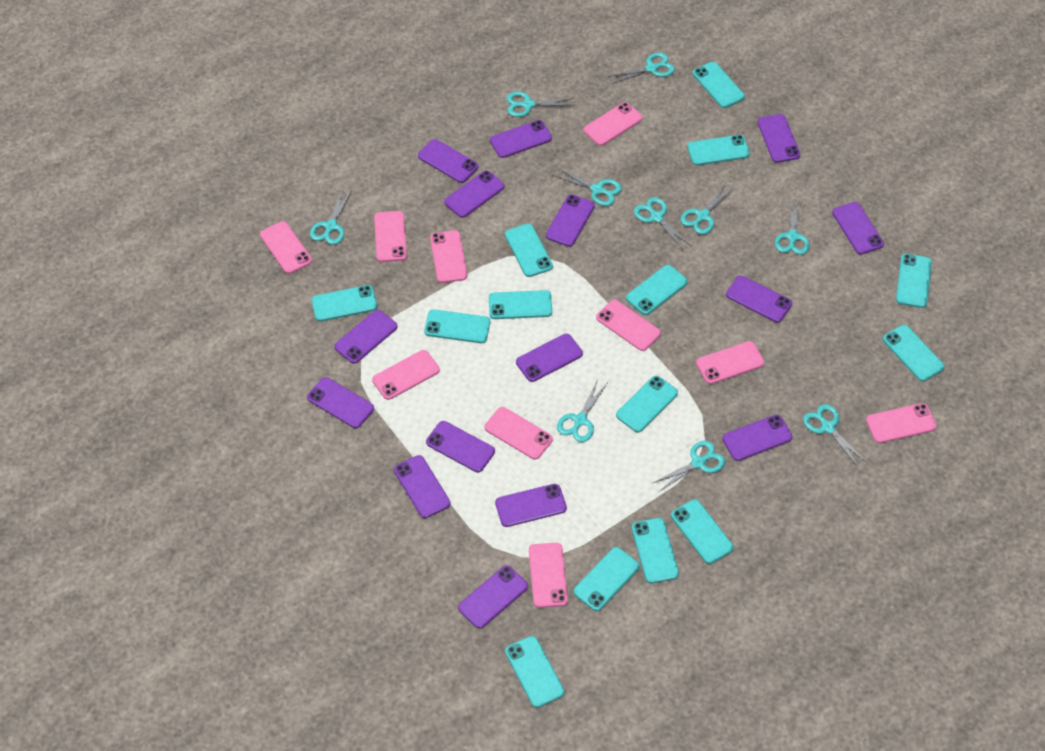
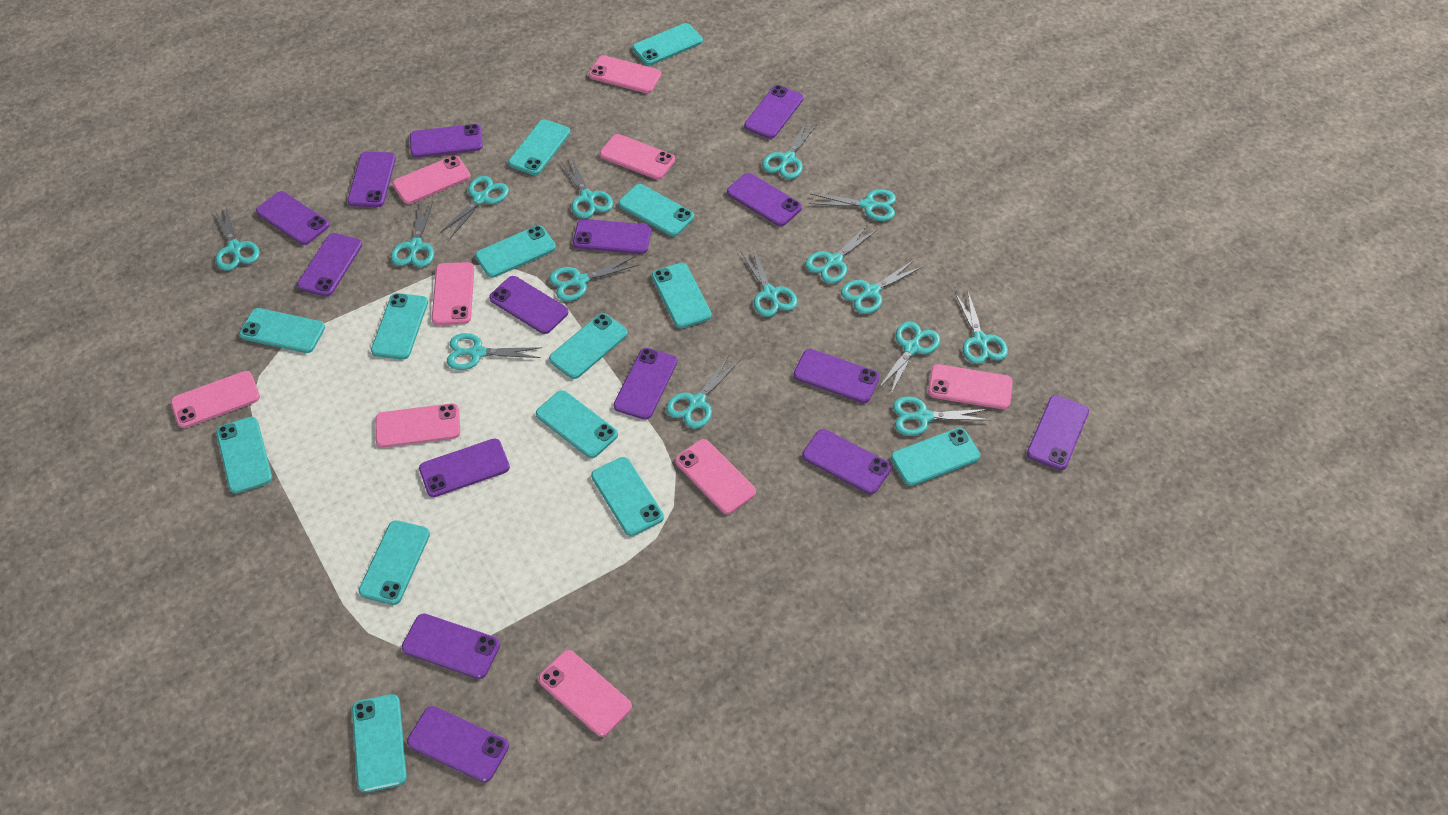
pink phone: 10 -> 9
turquoise scissors: 10 -> 15

